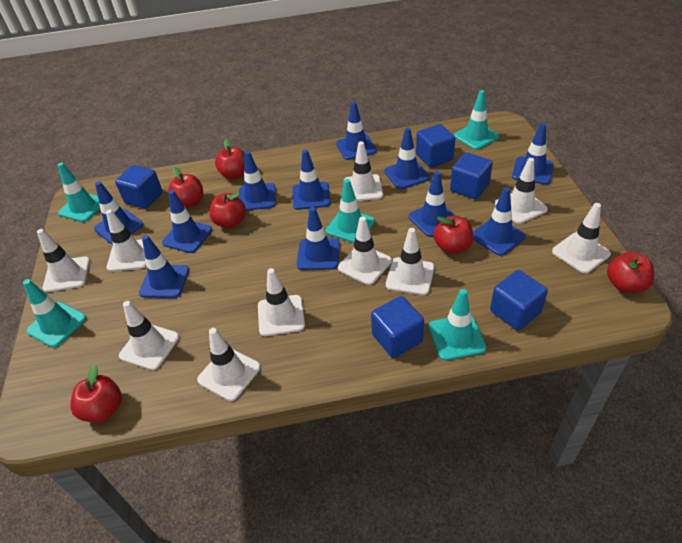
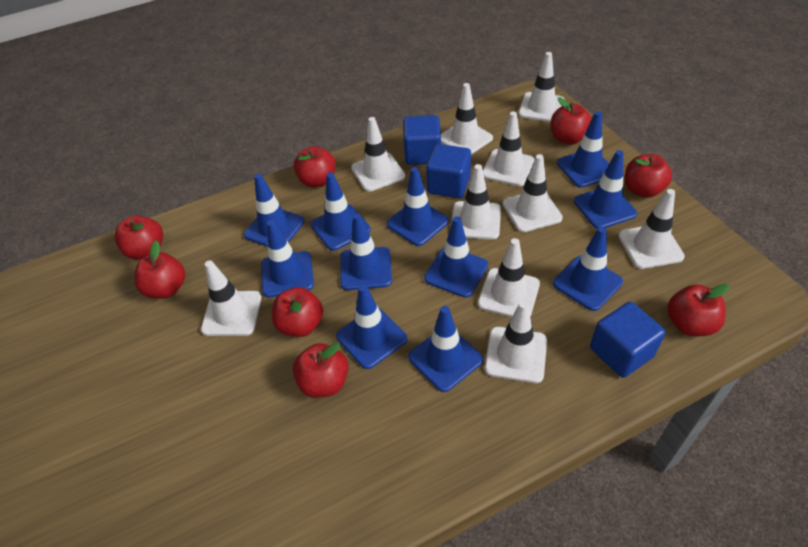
blue cube: 5 -> 3
red apple: 6 -> 8
turquoise traffic cone: 5 -> 0

